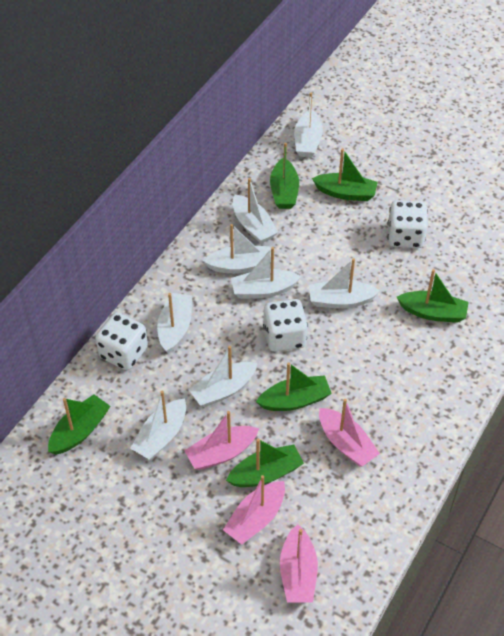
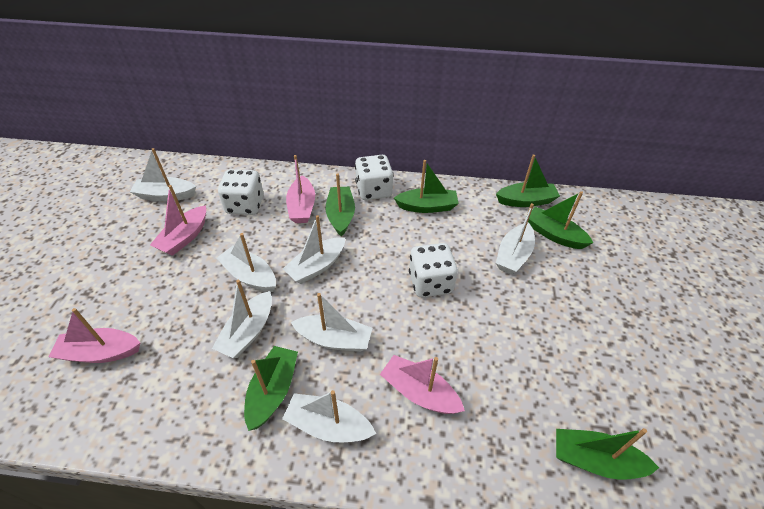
white boat: 8 -> 7

